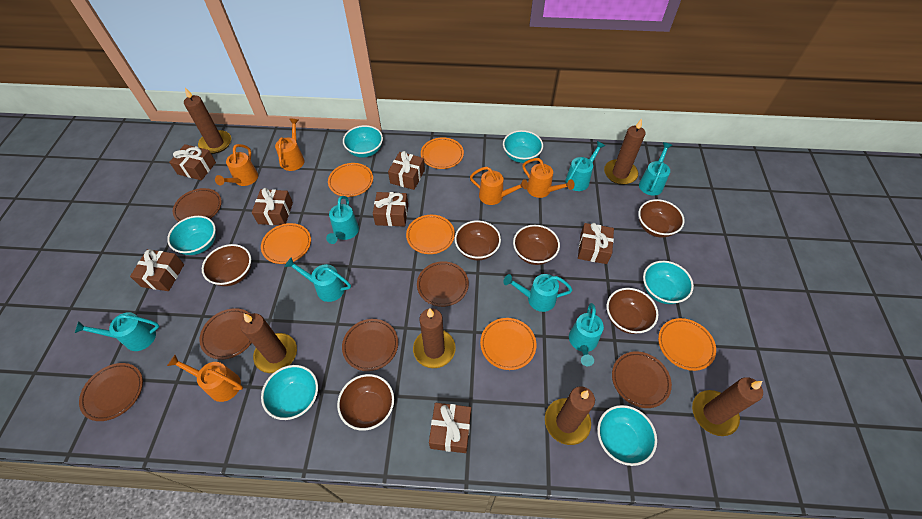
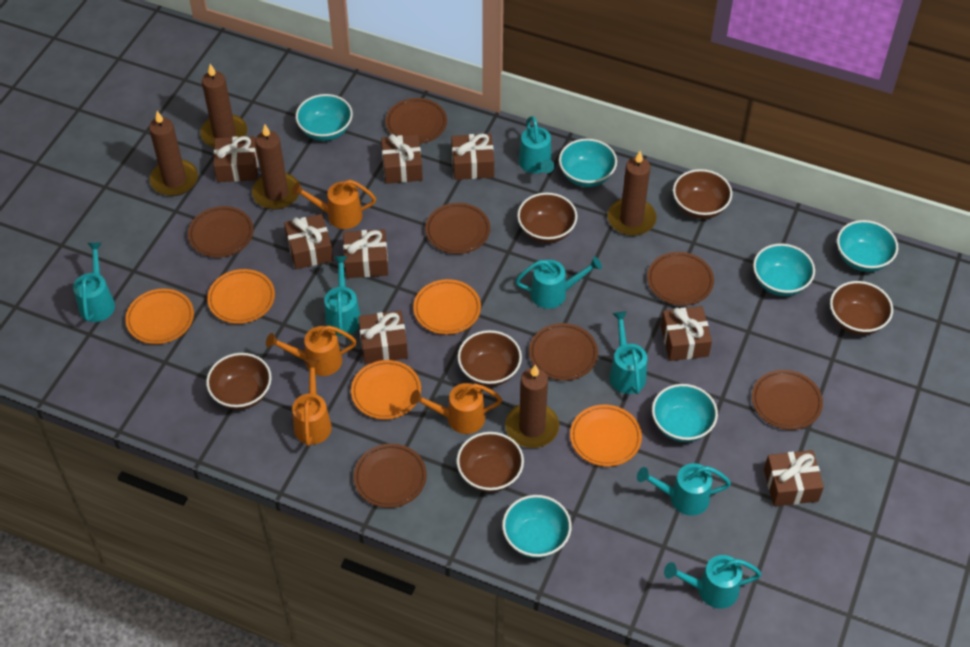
brown candle: 6 -> 5
brown gift: 7 -> 8
brown plate: 6 -> 7
orange plate: 6 -> 5
orange watering can: 5 -> 4

